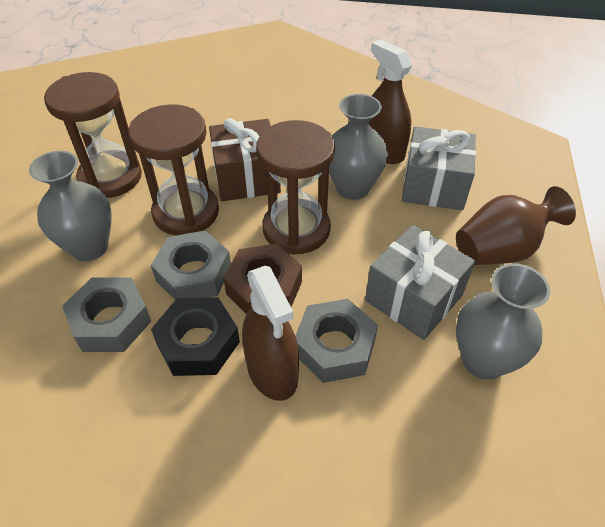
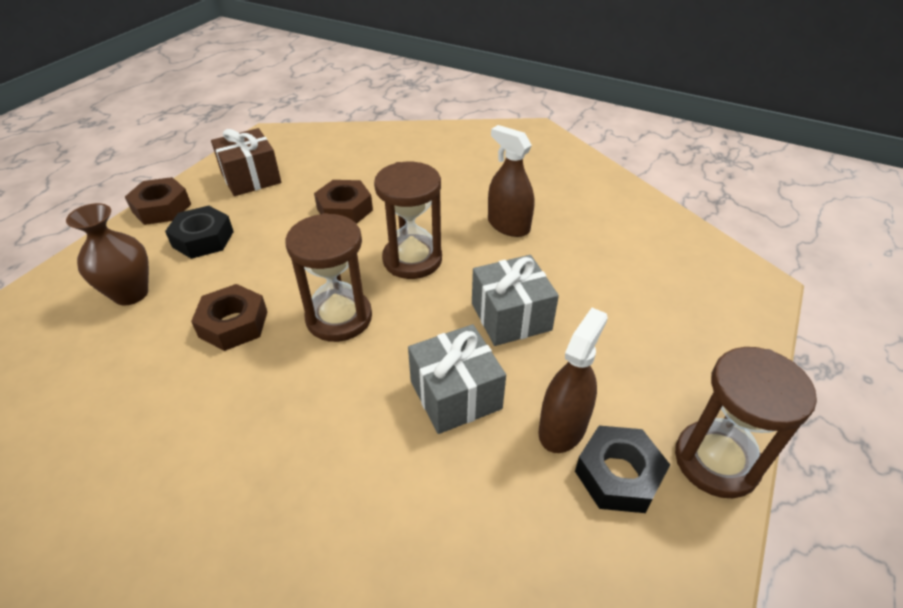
black nut: 1 -> 2
brown nut: 1 -> 3
grey nut: 3 -> 0
grey vase: 3 -> 0

